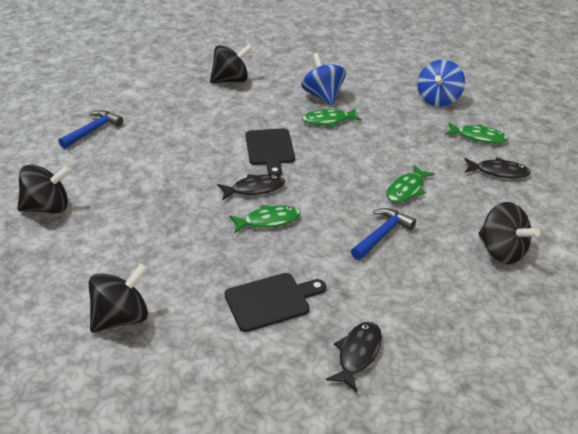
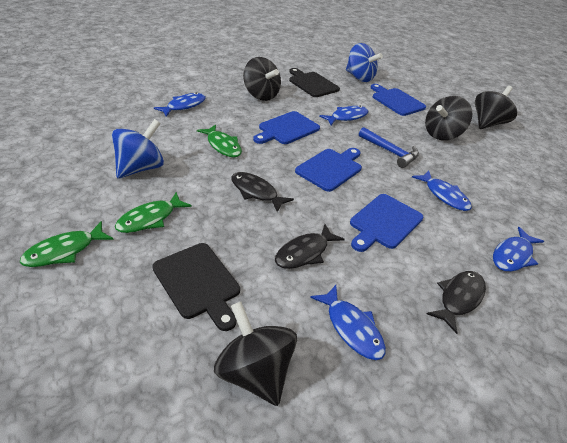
blue cutting board: 0 -> 4
blue fish: 0 -> 5
blue hammer: 2 -> 1
green fish: 4 -> 3

